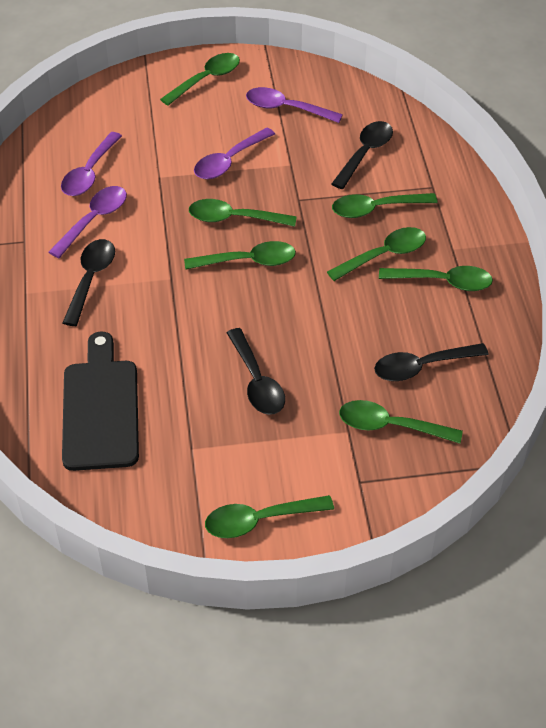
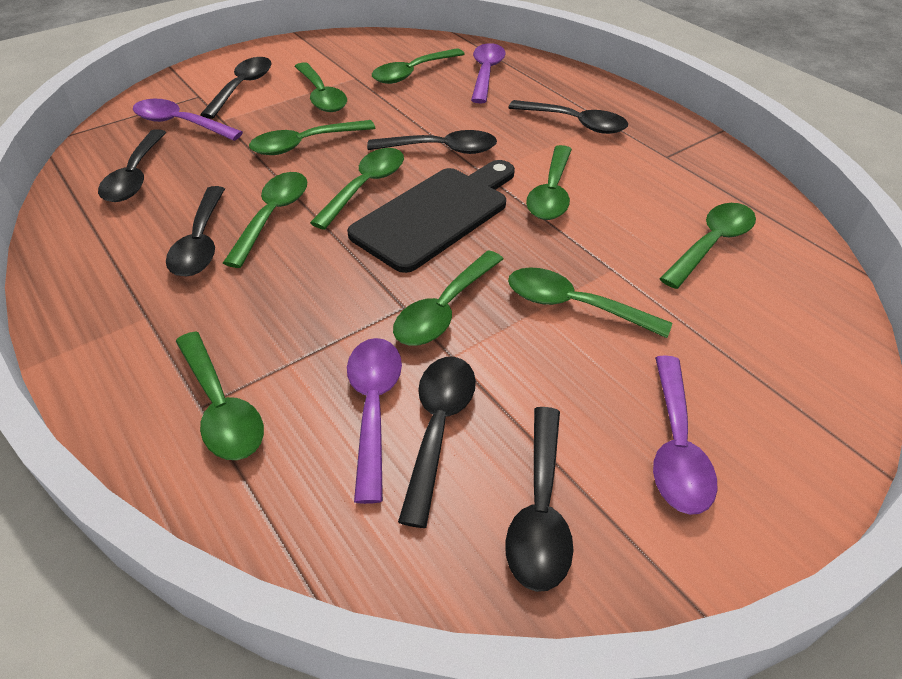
black spoon: 4 -> 7
green spoon: 8 -> 10

